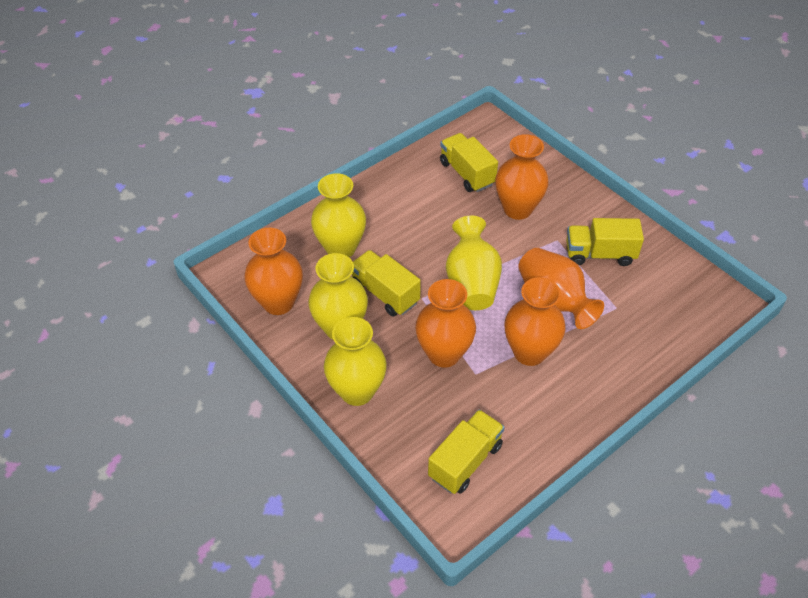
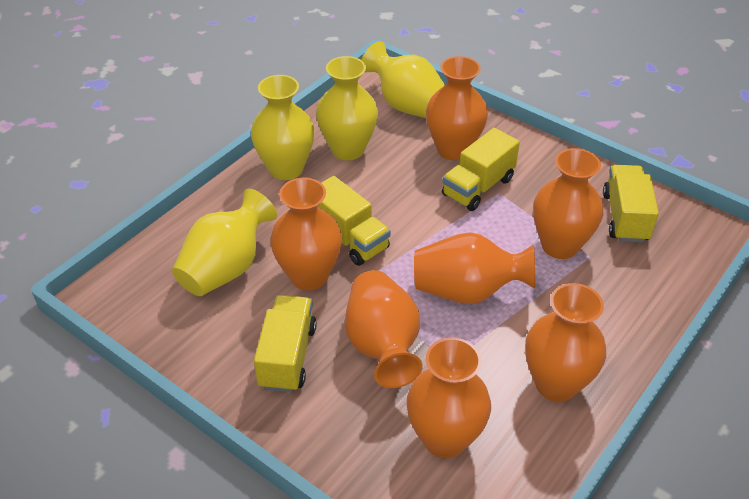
orange vase: 5 -> 7

